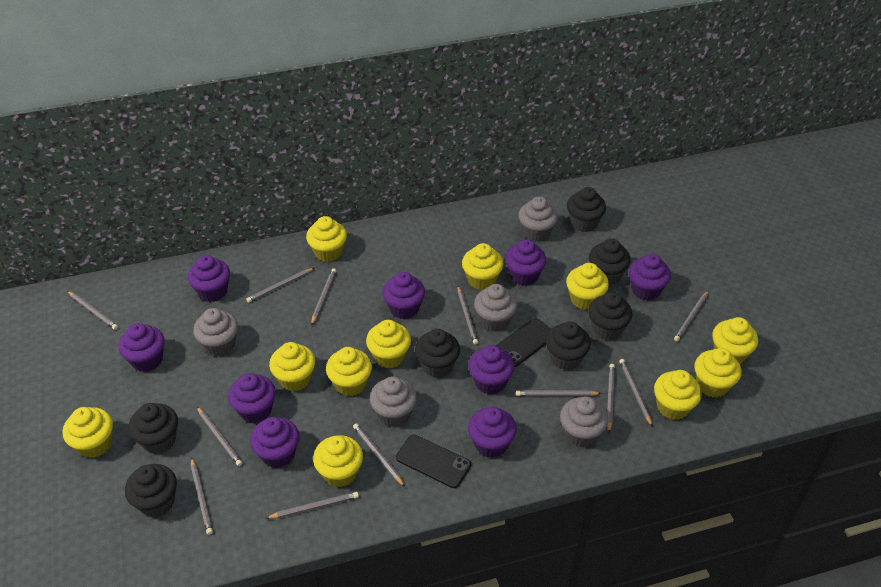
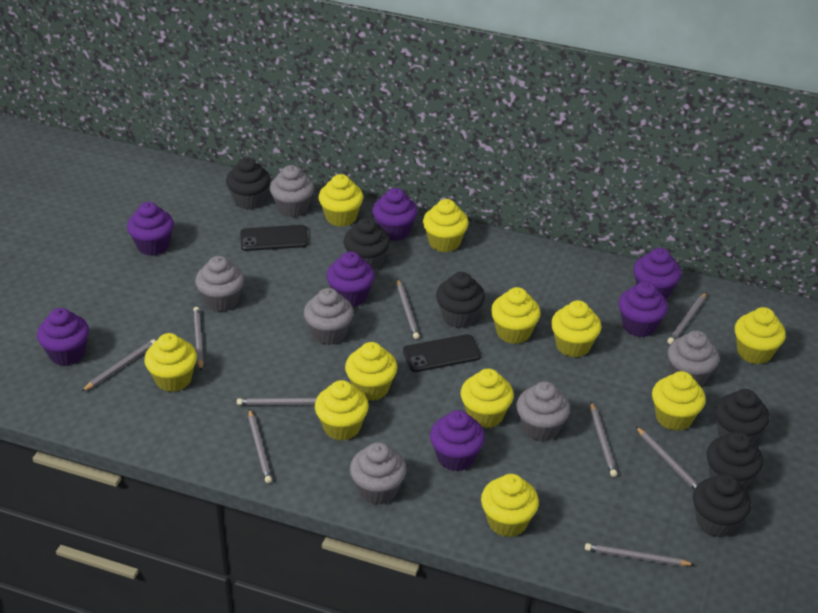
black cupcake: 7 -> 6
grey cupcake: 5 -> 6
grey pencil: 12 -> 9
purple cupcake: 9 -> 7

